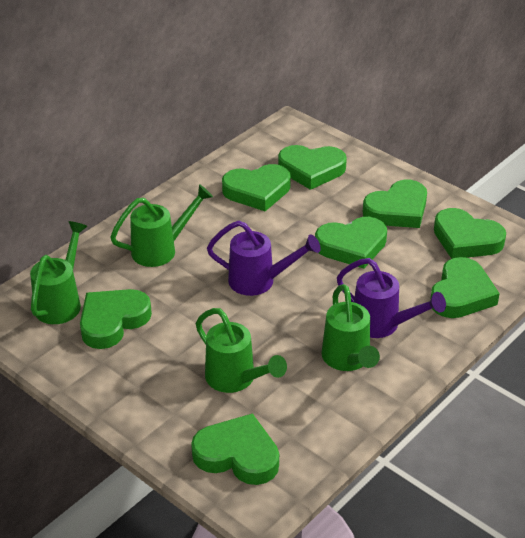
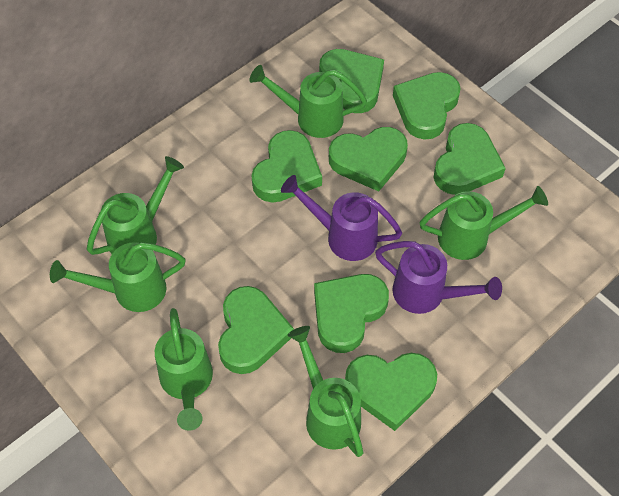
green watering can: 4 -> 6

